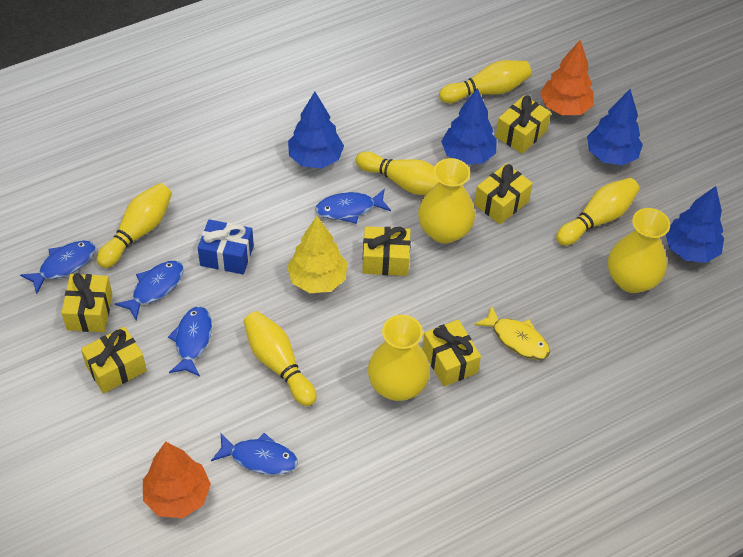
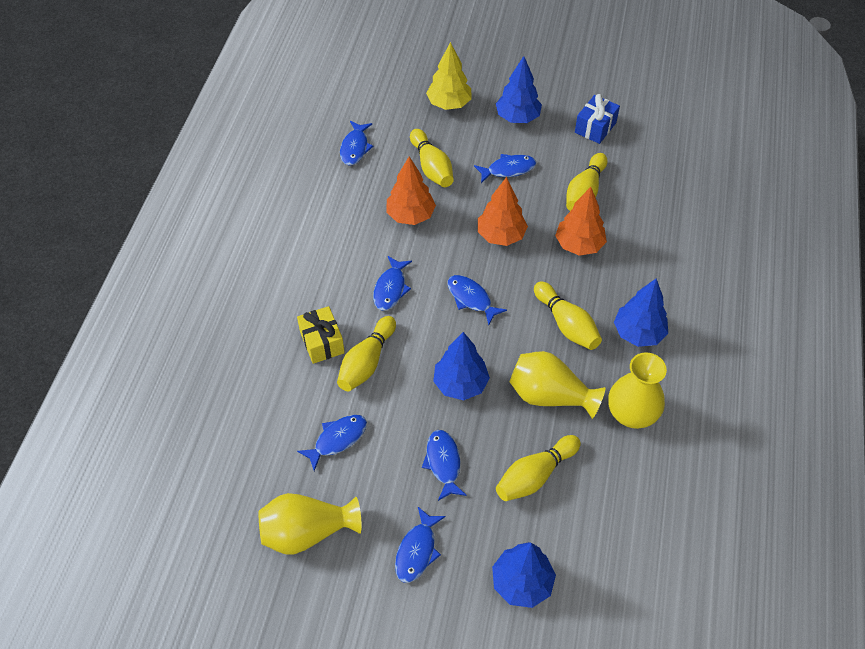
blue fish: 5 -> 7
orange tree: 2 -> 3
yellow fish: 1 -> 0
yellow gift: 6 -> 1

